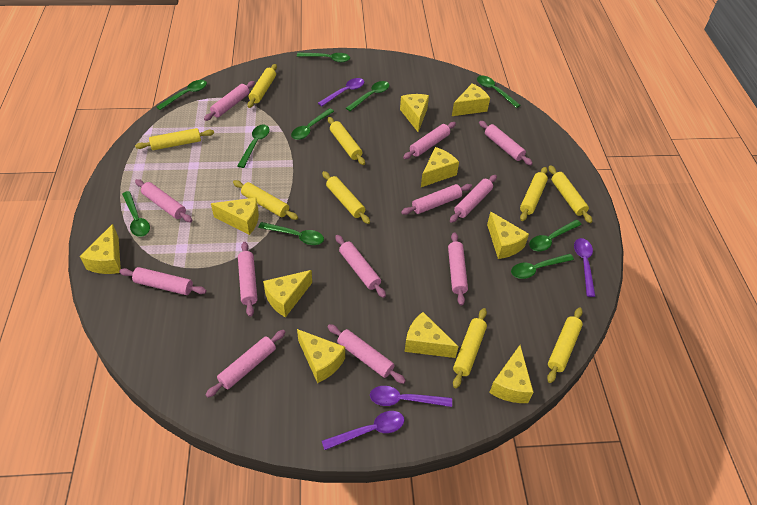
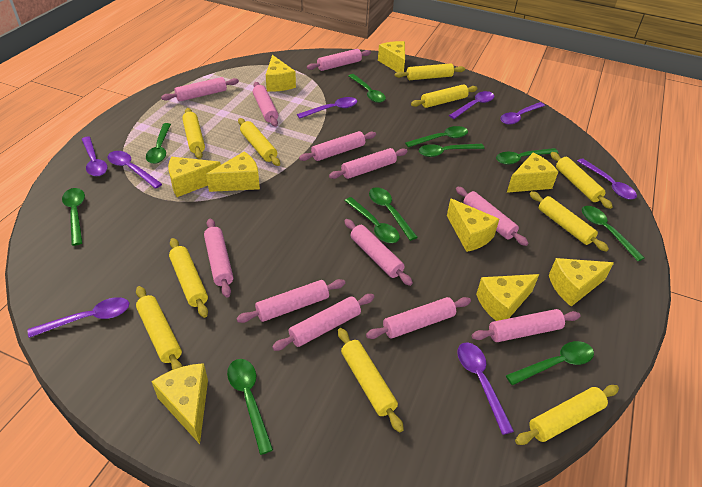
green spoon: 10 -> 11
purple spoon: 4 -> 8
yellow cheese: 10 -> 9
yellow rolling pin: 9 -> 10

